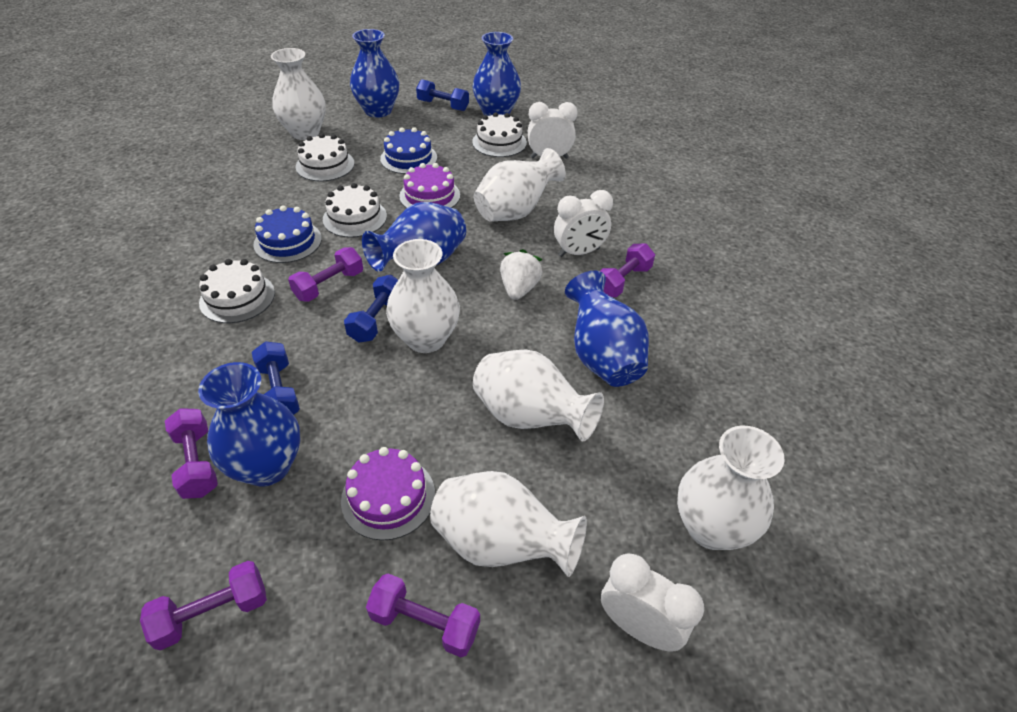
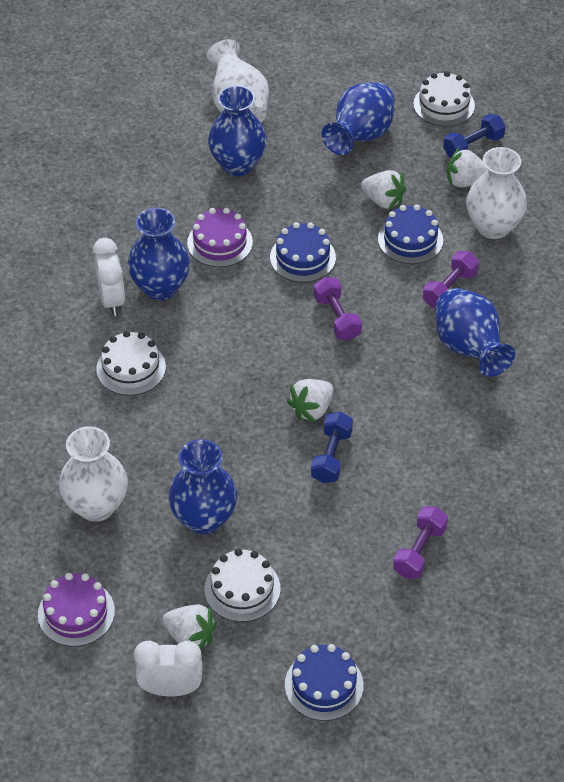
blue cake: 2 -> 3
blue dumbbell: 3 -> 2
purple dumbbell: 5 -> 3
white cake: 4 -> 3
white clock: 3 -> 2
white strawberry: 1 -> 4
white vase: 6 -> 3

